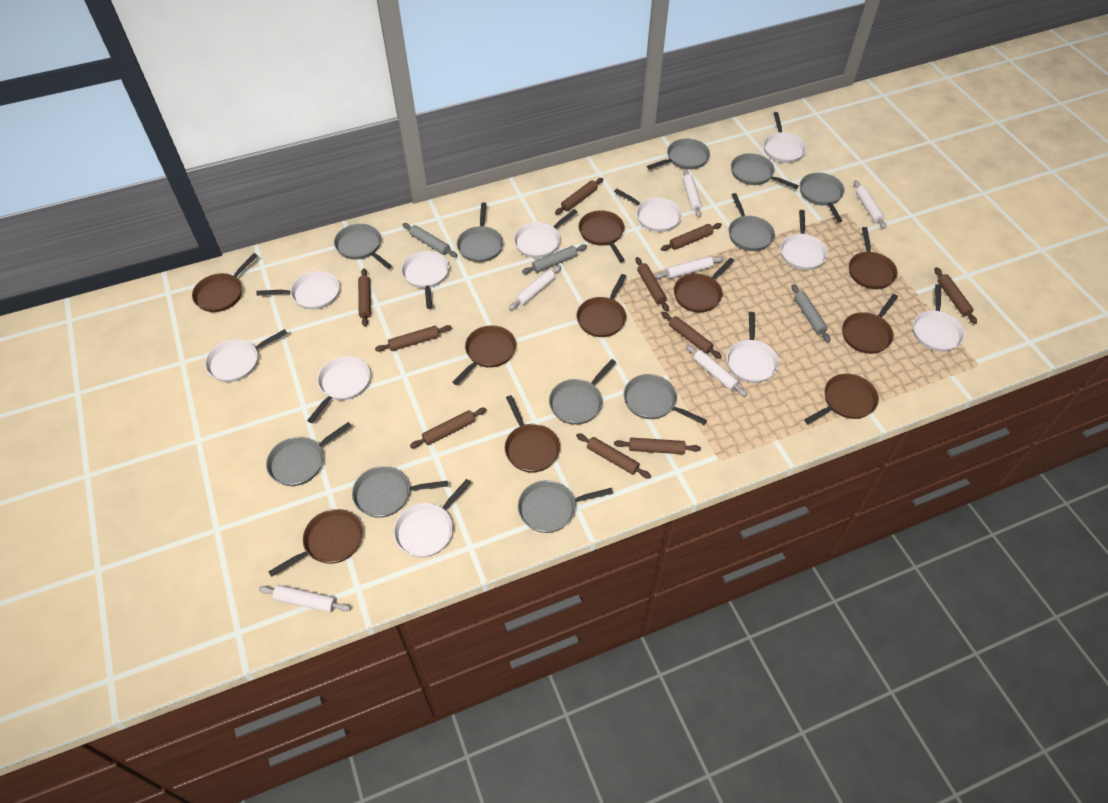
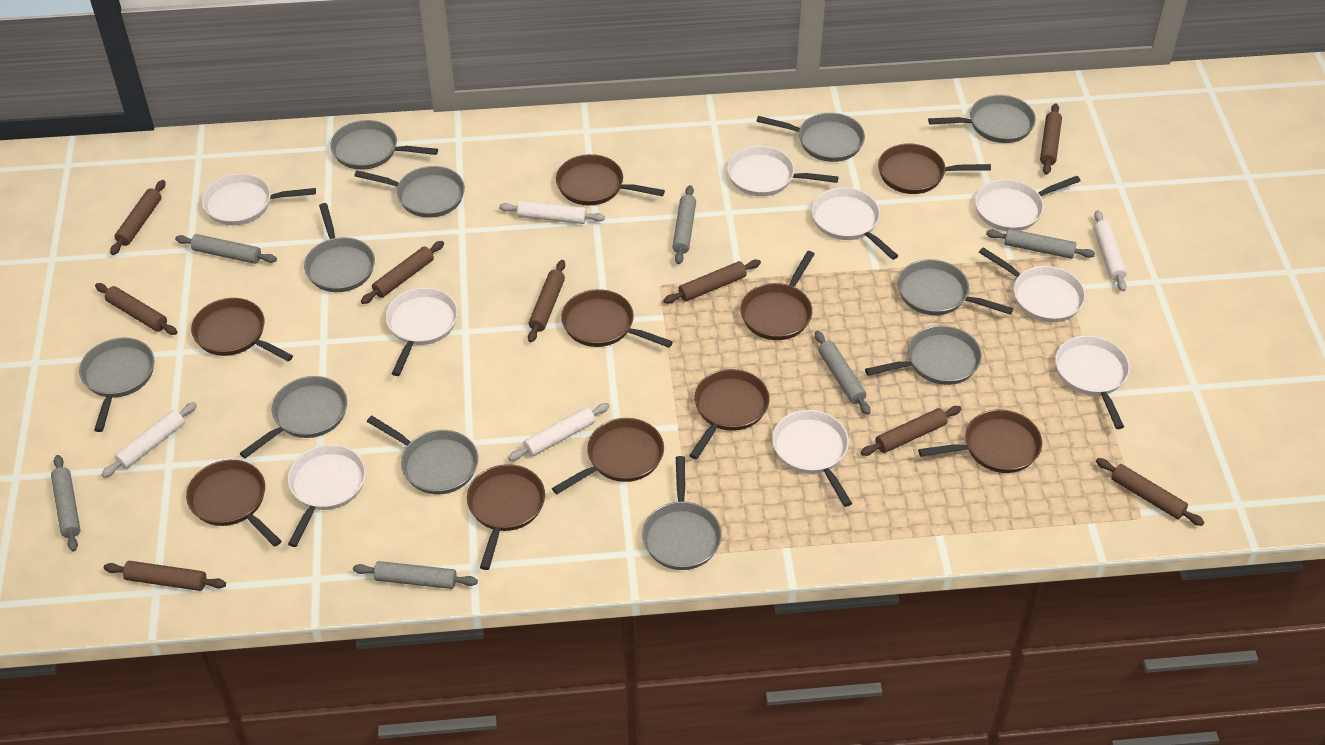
brown rolling pin: 10 -> 9
grey rolling pin: 3 -> 6
white pan: 11 -> 9
white rolling pin: 6 -> 4

